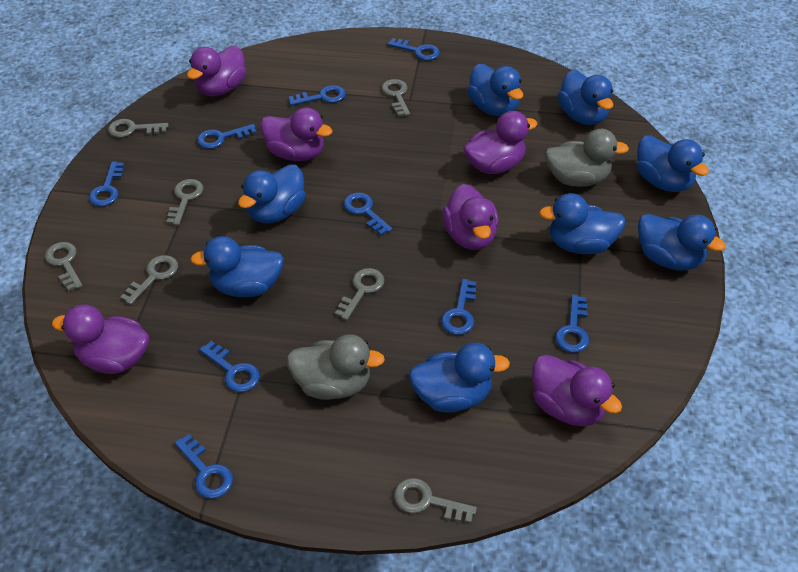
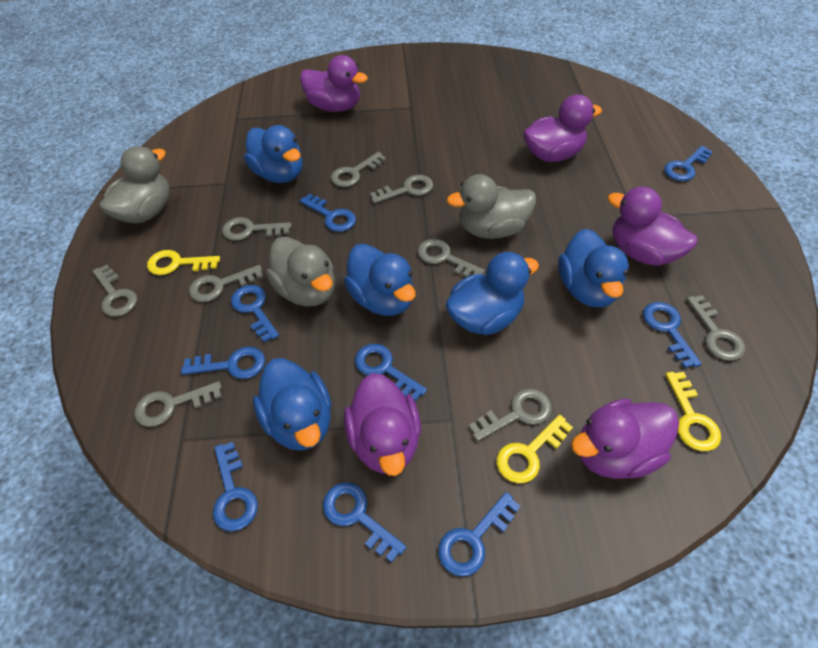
blue duck: 8 -> 5
grey duck: 2 -> 3
grey key: 7 -> 9
purple duck: 6 -> 5
yellow key: 0 -> 3

